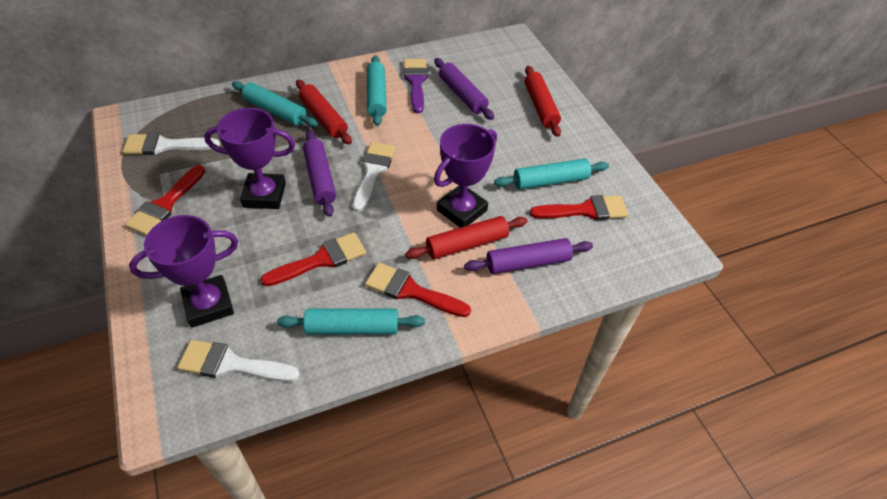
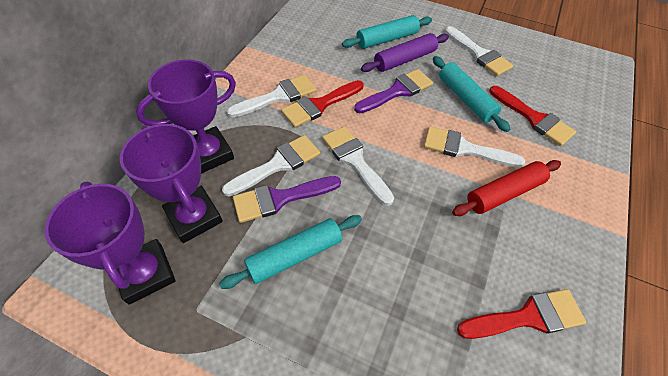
purple brush: 1 -> 2
purple rolling pin: 3 -> 1
red brush: 4 -> 3
red rolling pin: 3 -> 1
turquoise rolling pin: 4 -> 3
white brush: 3 -> 5

